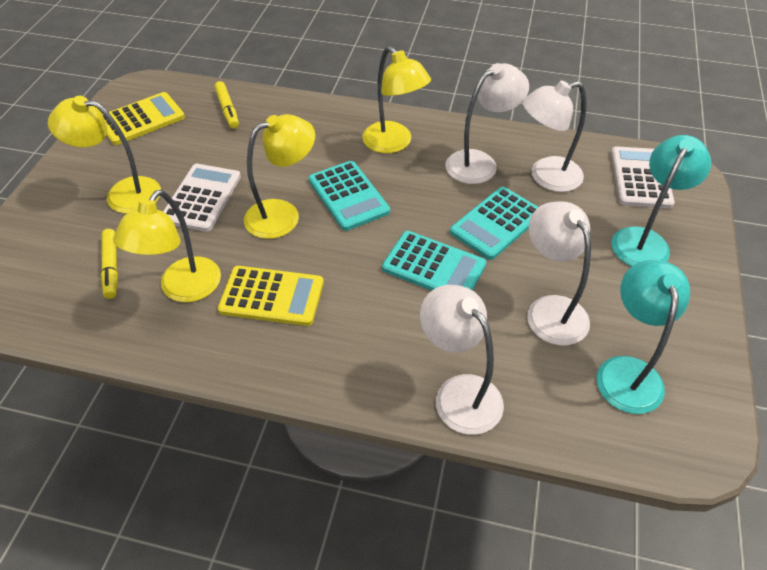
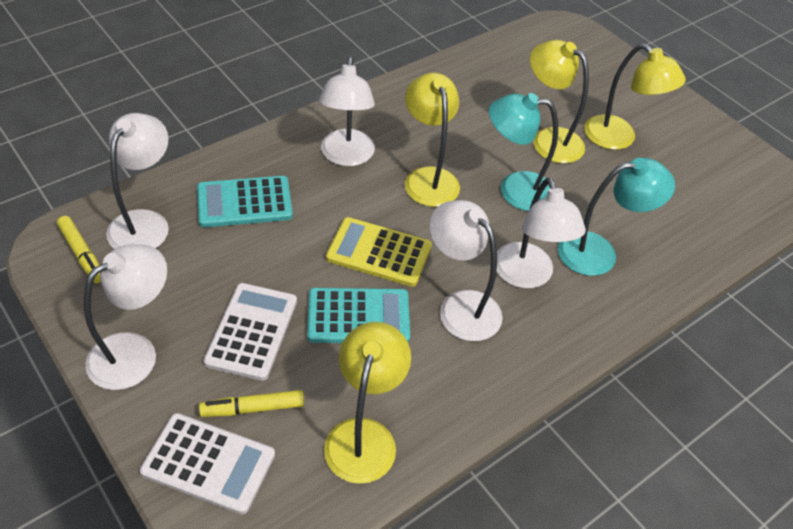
turquoise calculator: 3 -> 2
white lamp: 4 -> 5
yellow calculator: 2 -> 1

